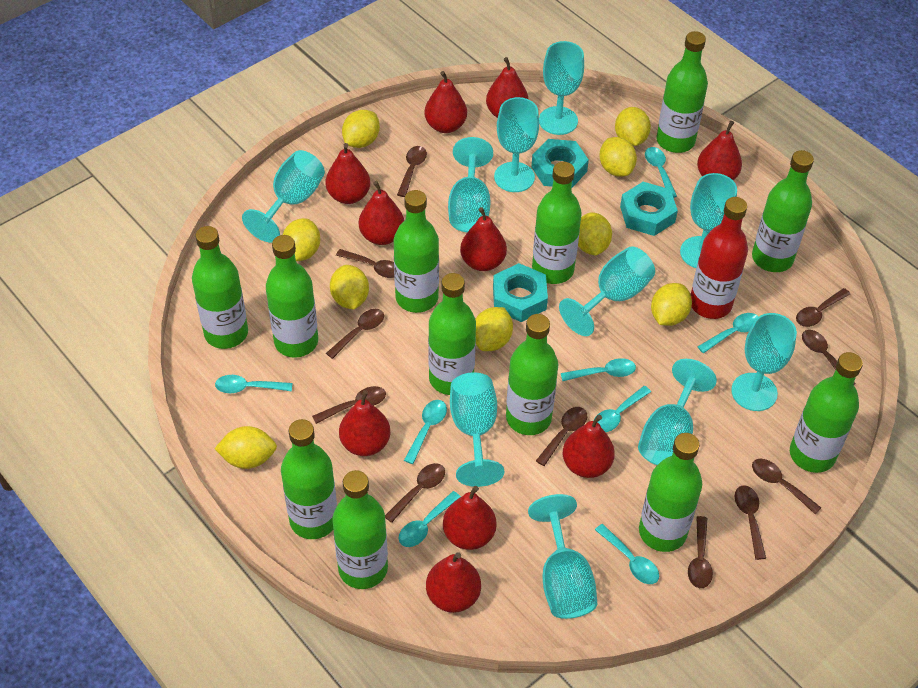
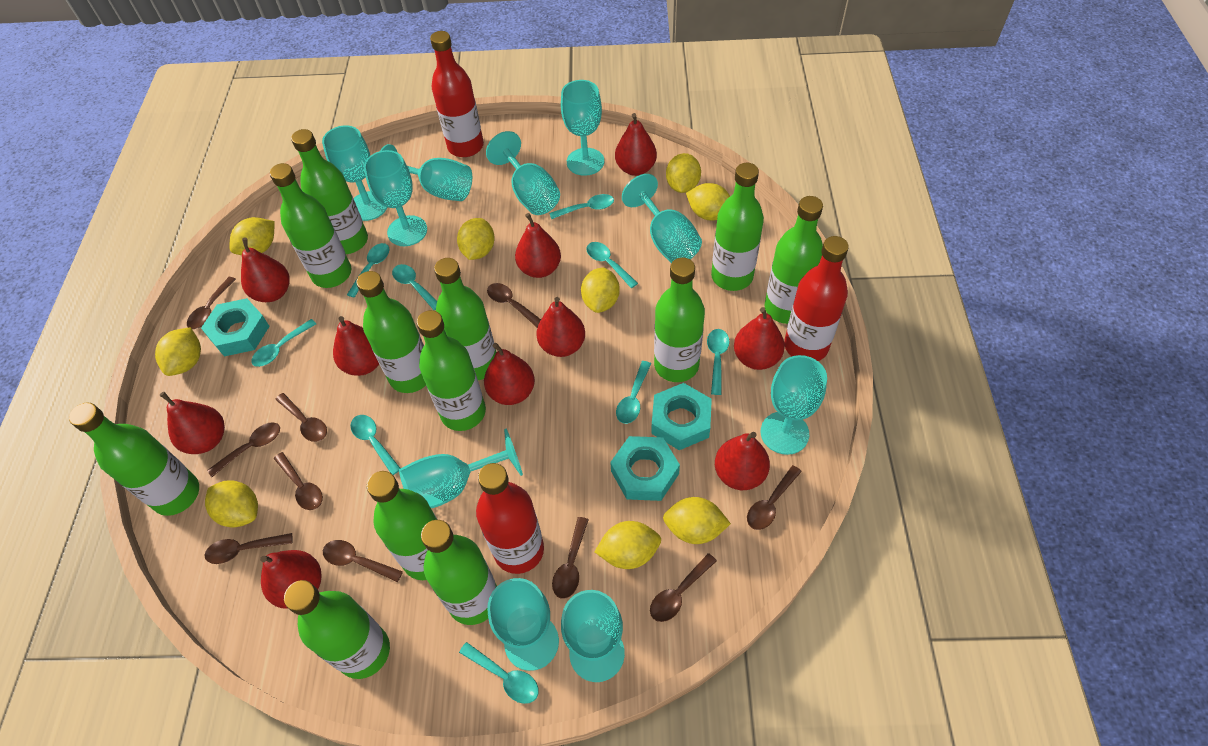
brown spoon: 11 -> 10
red bottle: 1 -> 3
turquoise spoon: 8 -> 9

